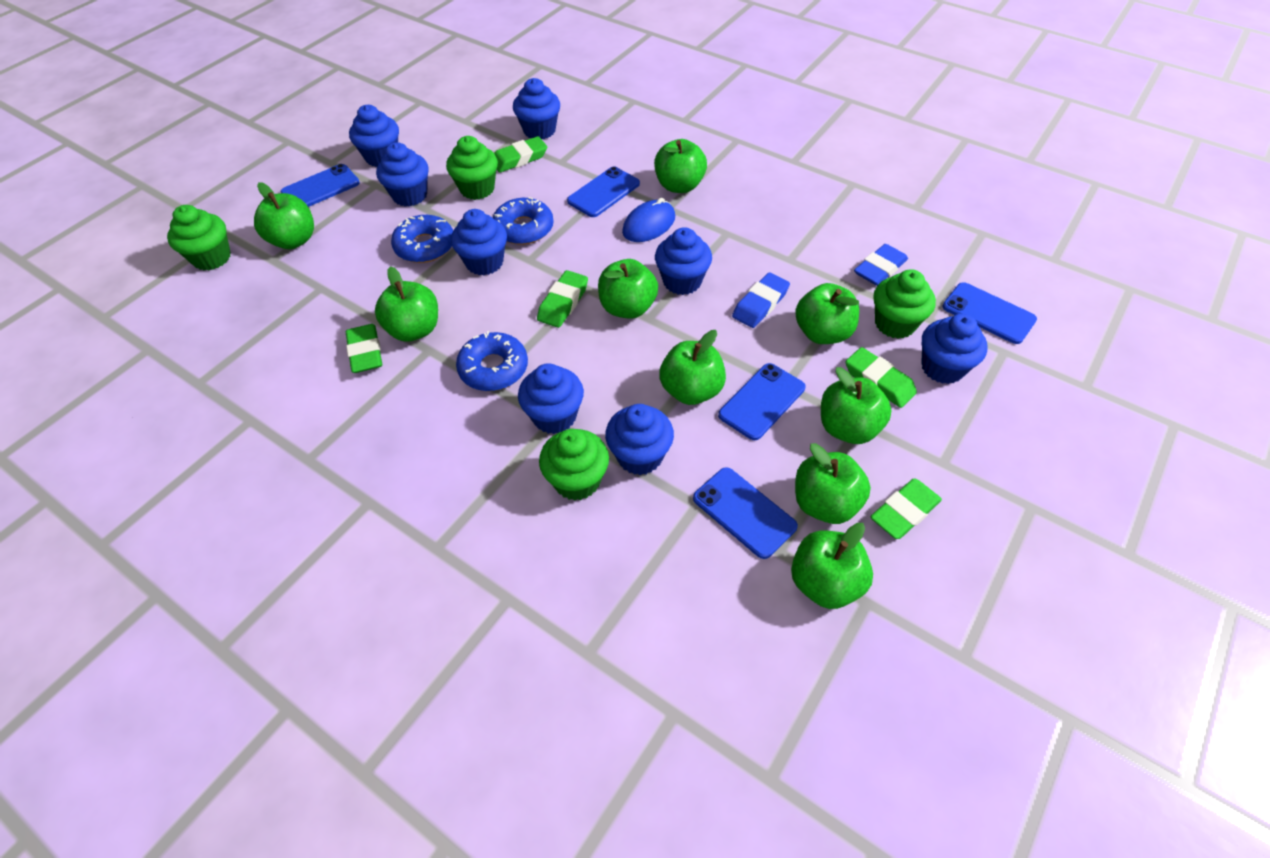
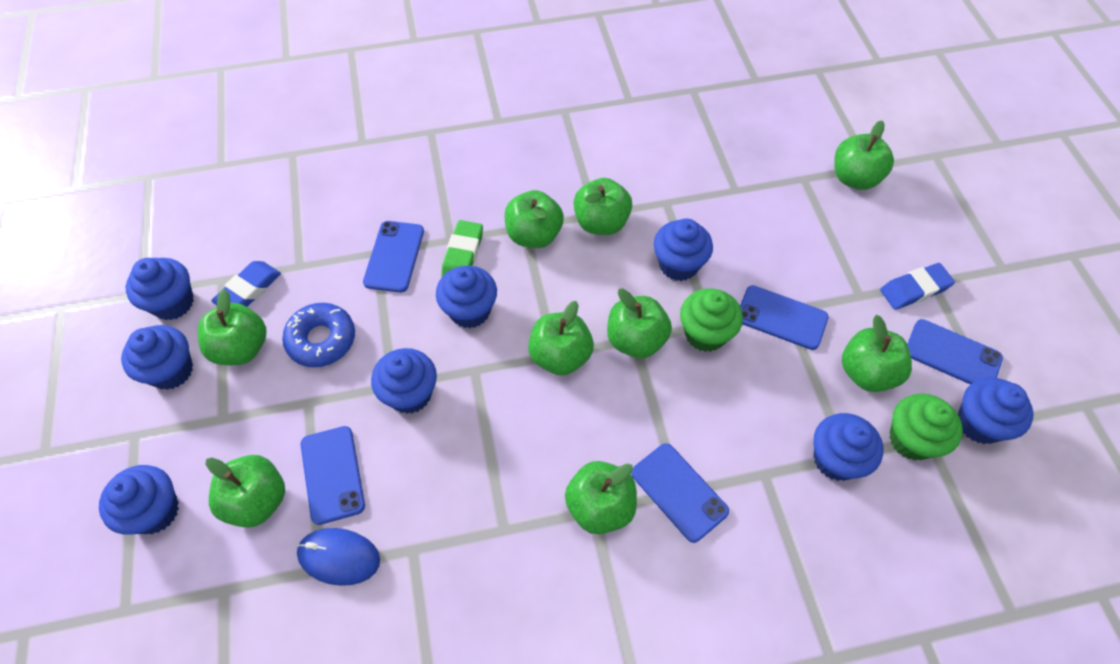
blue donut: 3 -> 1
green cupcake: 4 -> 2
green eraser: 5 -> 1

